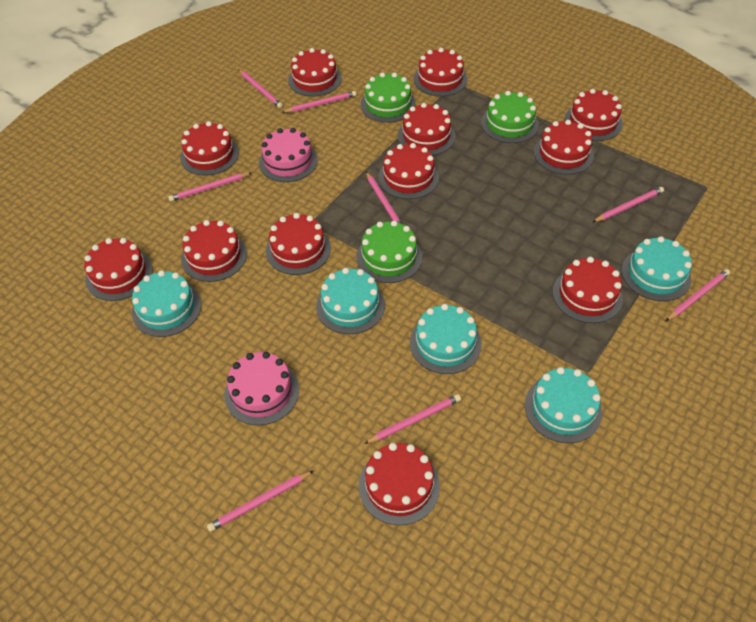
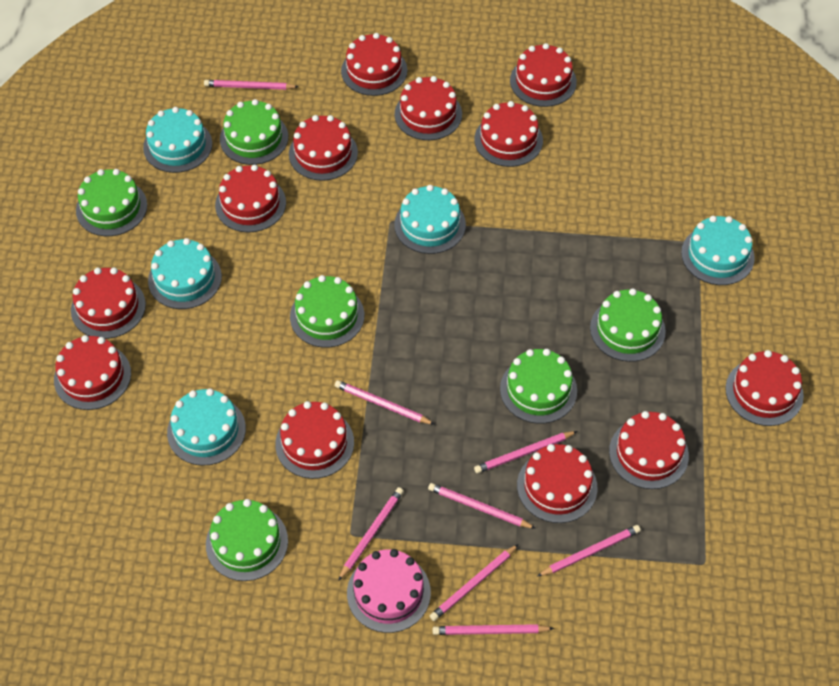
green cake: 3 -> 6
pink cake: 2 -> 1

